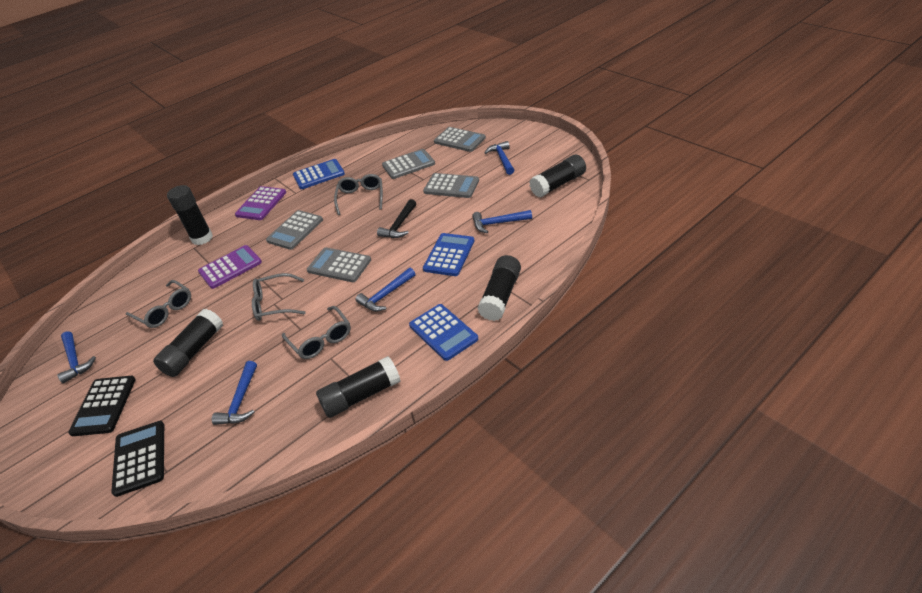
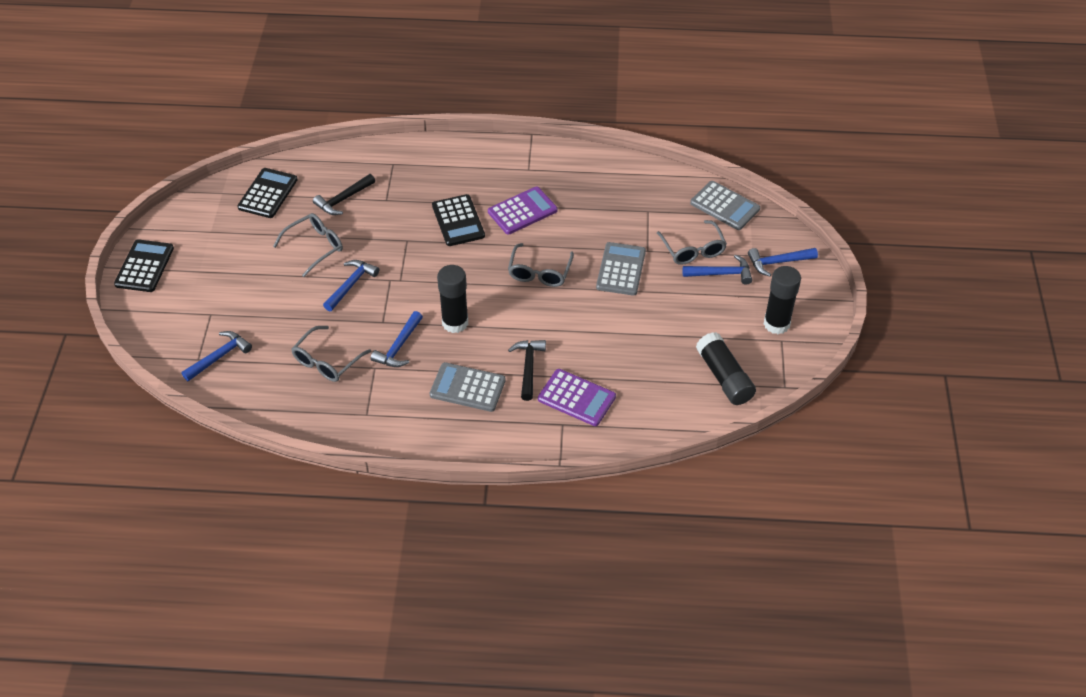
black calculator: 2 -> 3
black glue stick: 5 -> 3
black hammer: 1 -> 2
blue calculator: 3 -> 0
grey calculator: 5 -> 3

